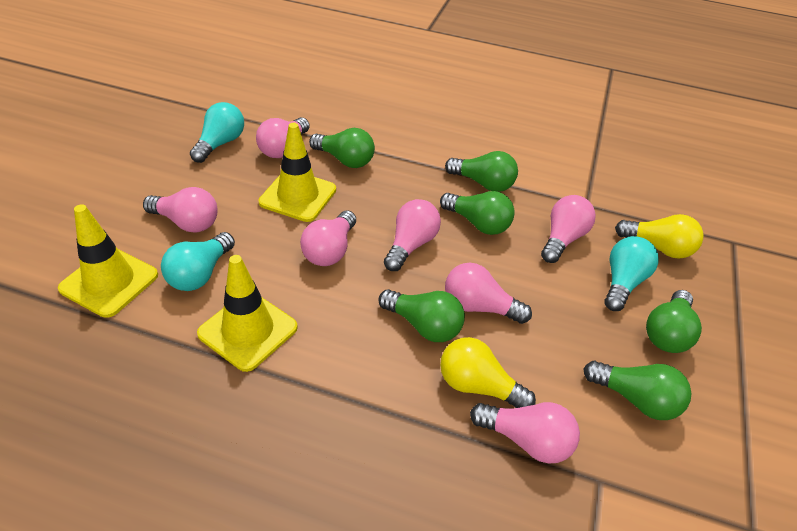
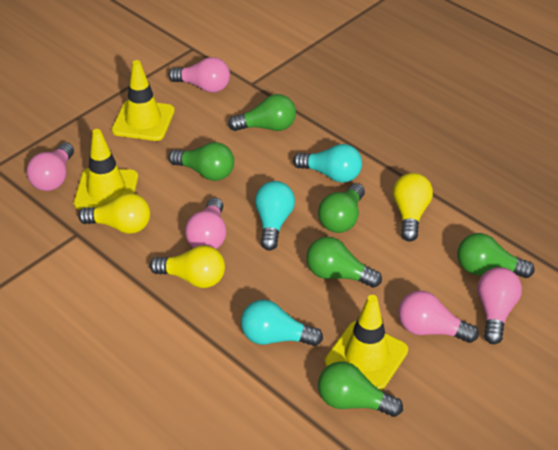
pink light bulb: 7 -> 5
yellow light bulb: 2 -> 3

